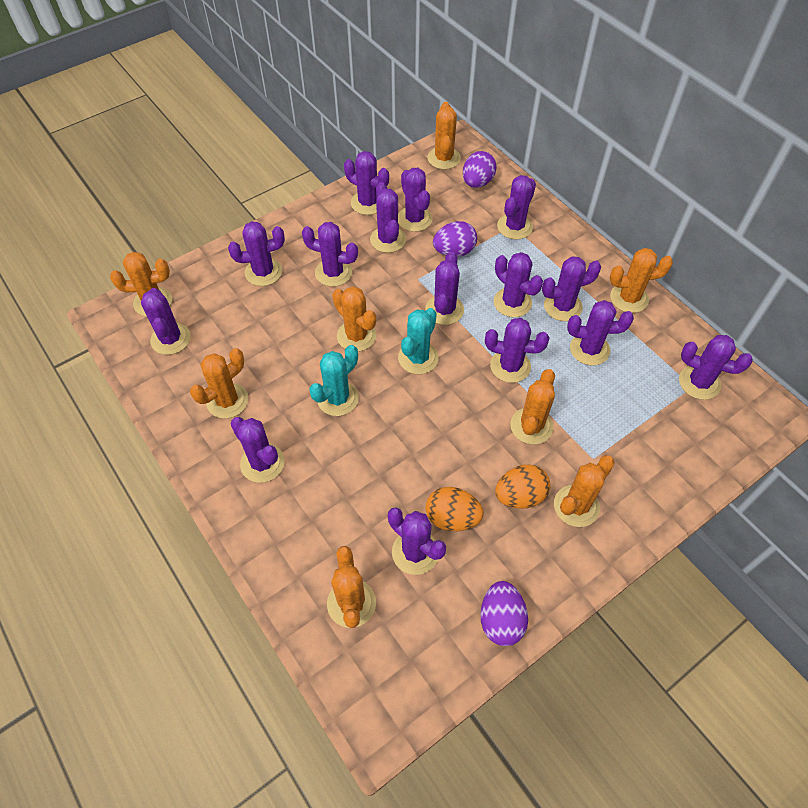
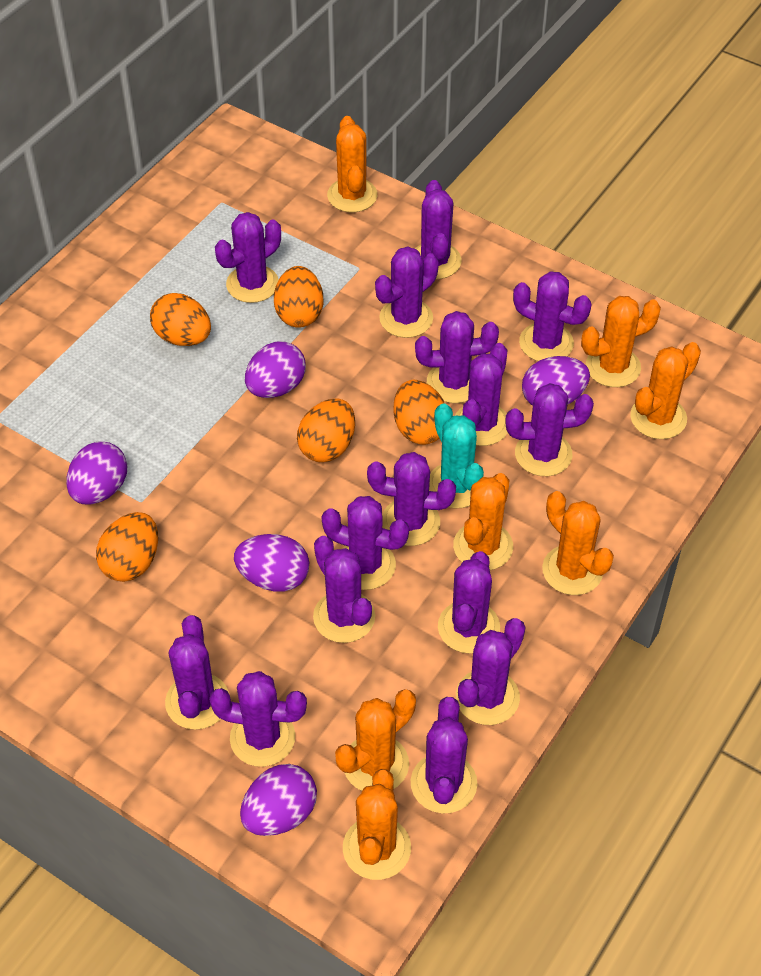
orange cactus: 8 -> 7
orange egg: 2 -> 5
purple egg: 3 -> 5
turquoise cactus: 2 -> 1

